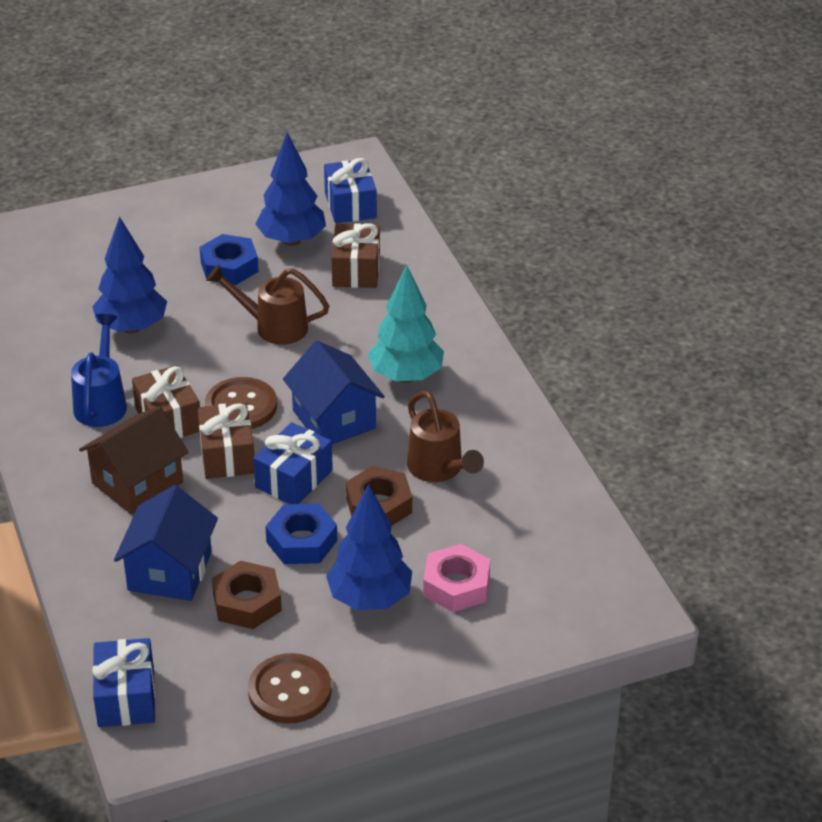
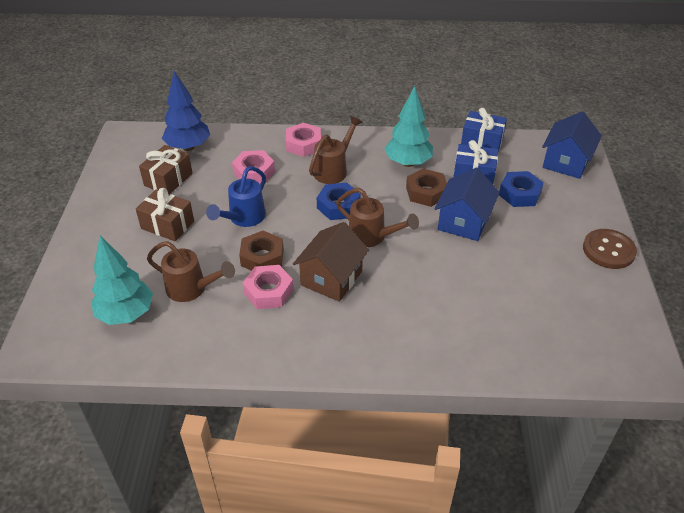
blue gift: 3 -> 2
blue tree: 3 -> 1
brown button: 2 -> 1
brown gift: 3 -> 2
brown watering can: 2 -> 3
pink nut: 1 -> 3
turquoise tree: 1 -> 2

